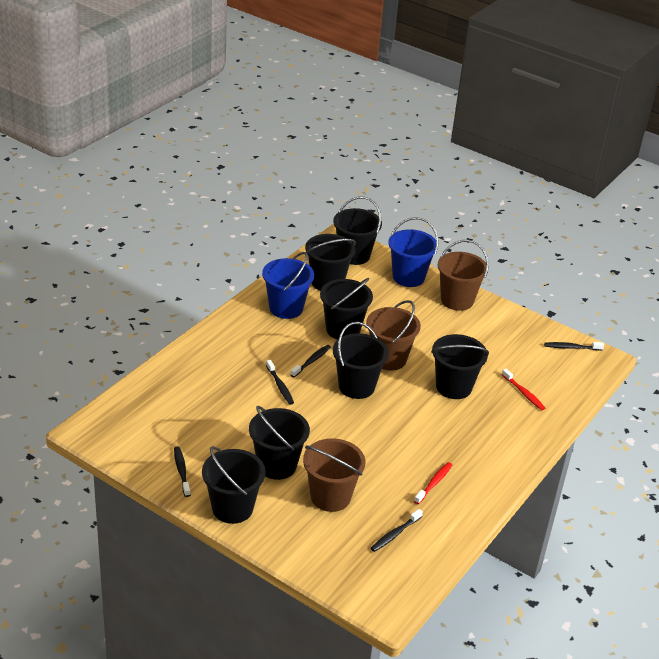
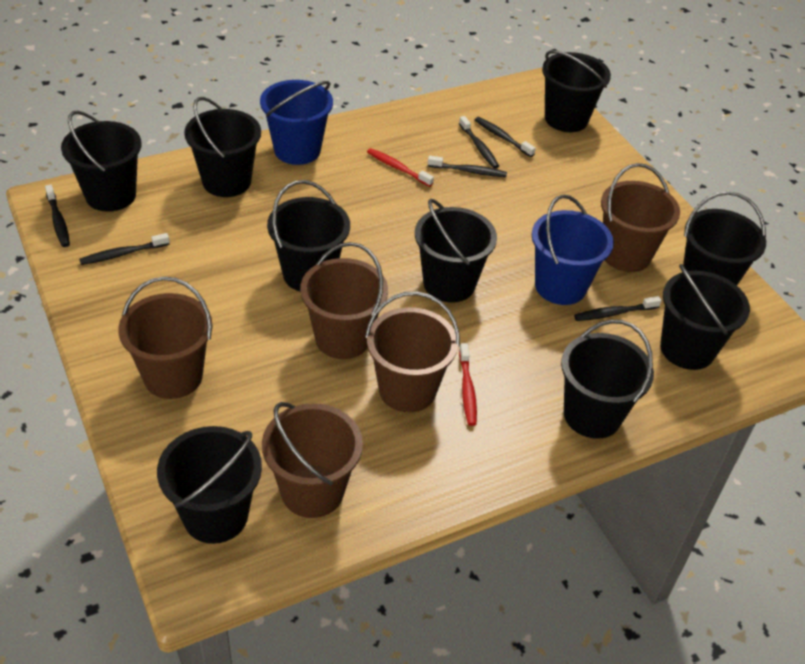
black bucket: 7 -> 9
black toothbrush: 5 -> 6
brown bucket: 3 -> 5

